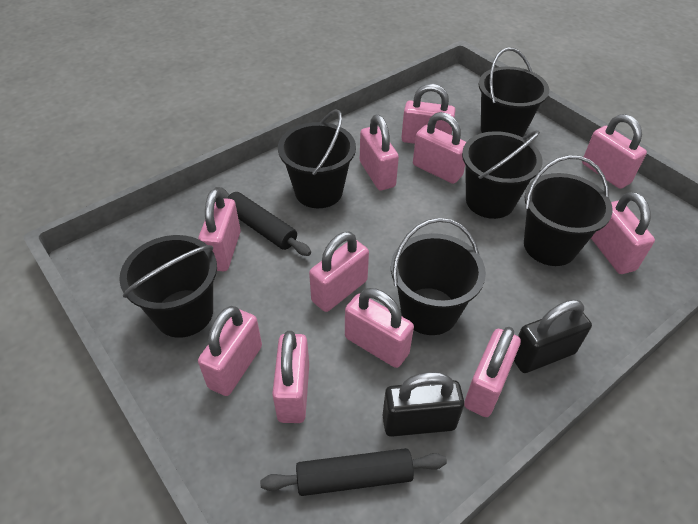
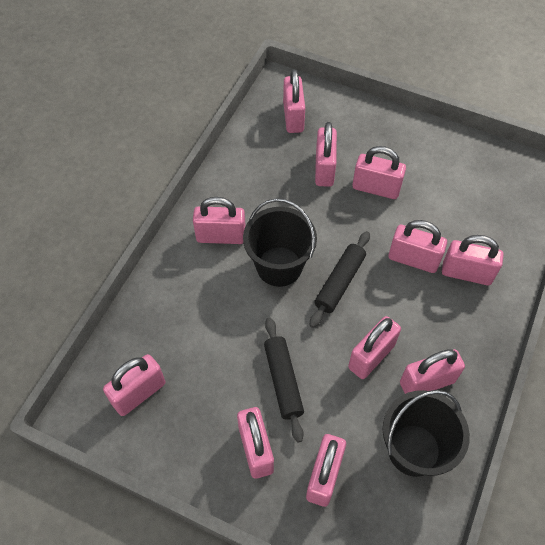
black bucket: 6 -> 2
black padlock: 2 -> 0

